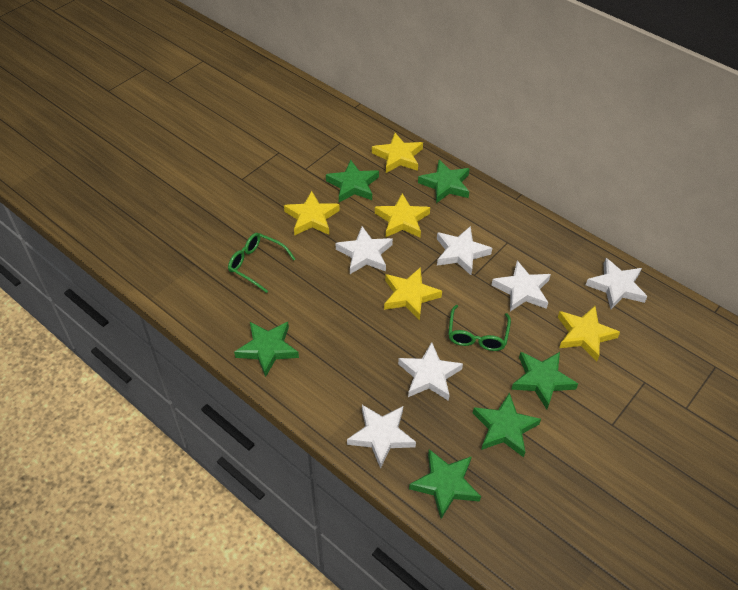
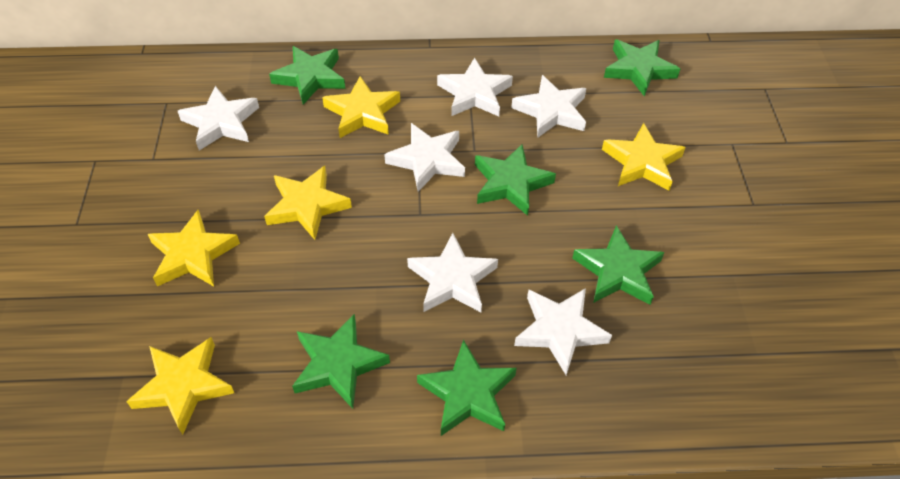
green glasses: 2 -> 0

